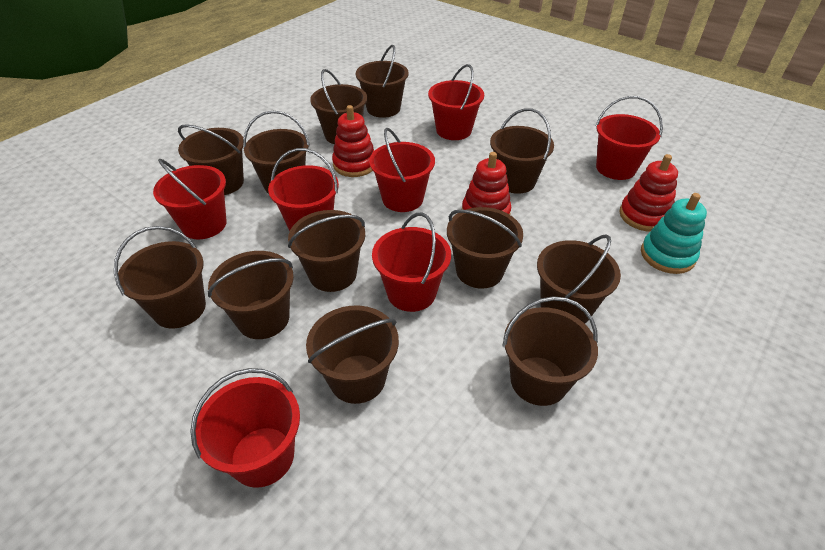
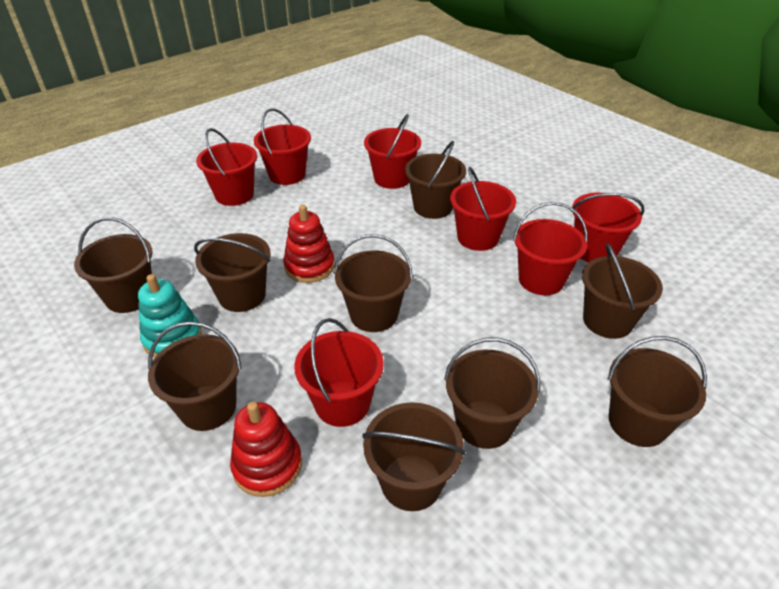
brown bucket: 12 -> 9
red stacking toy: 3 -> 2

